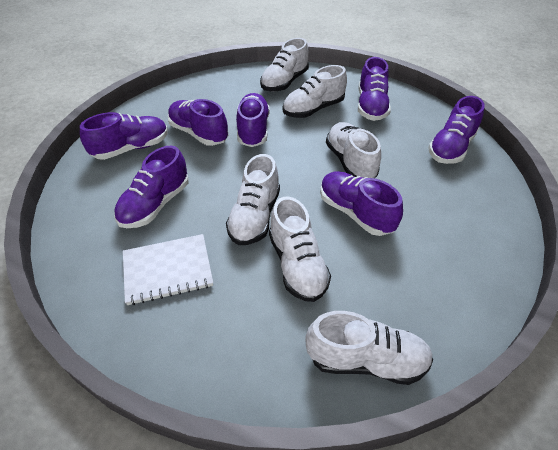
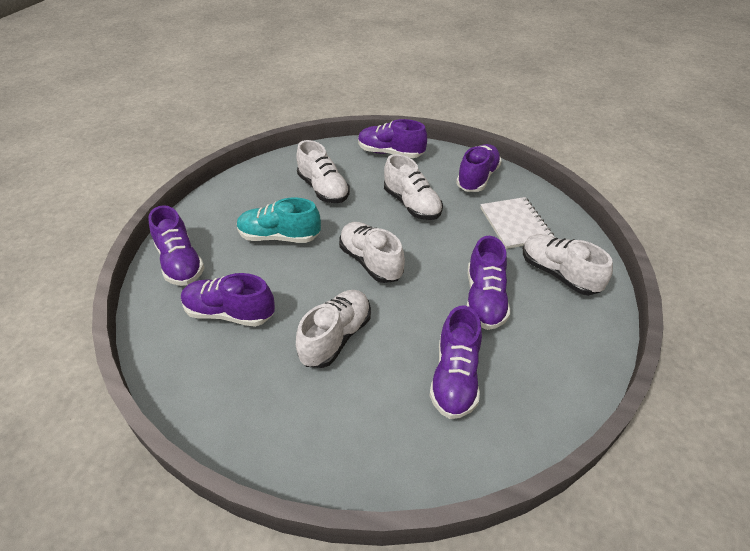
purple shoe: 7 -> 6
turquoise shoe: 0 -> 1
white shoe: 6 -> 5

